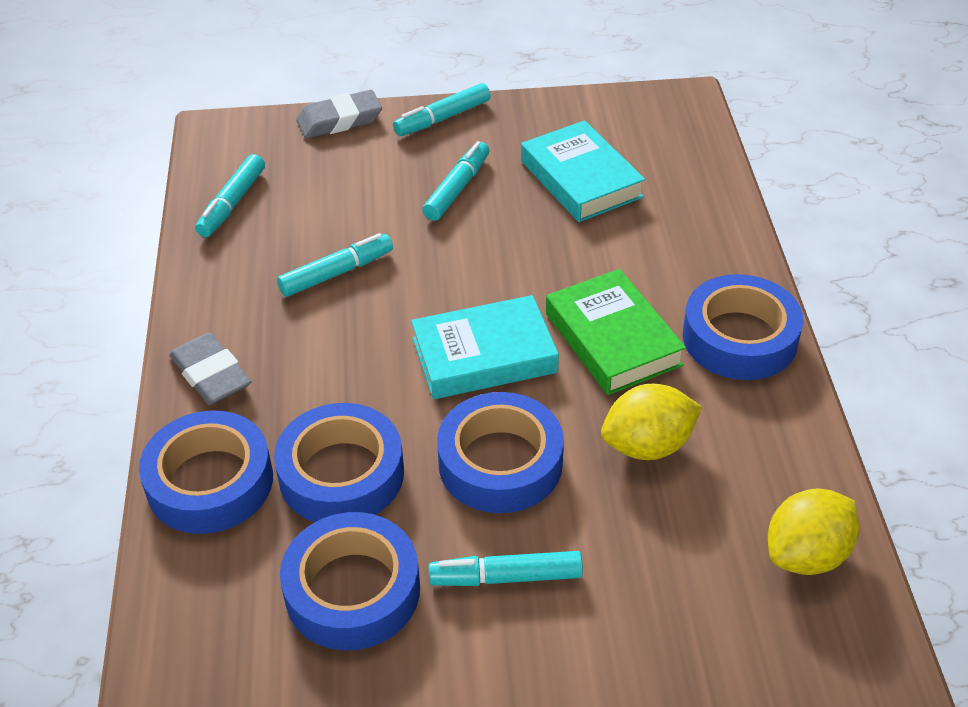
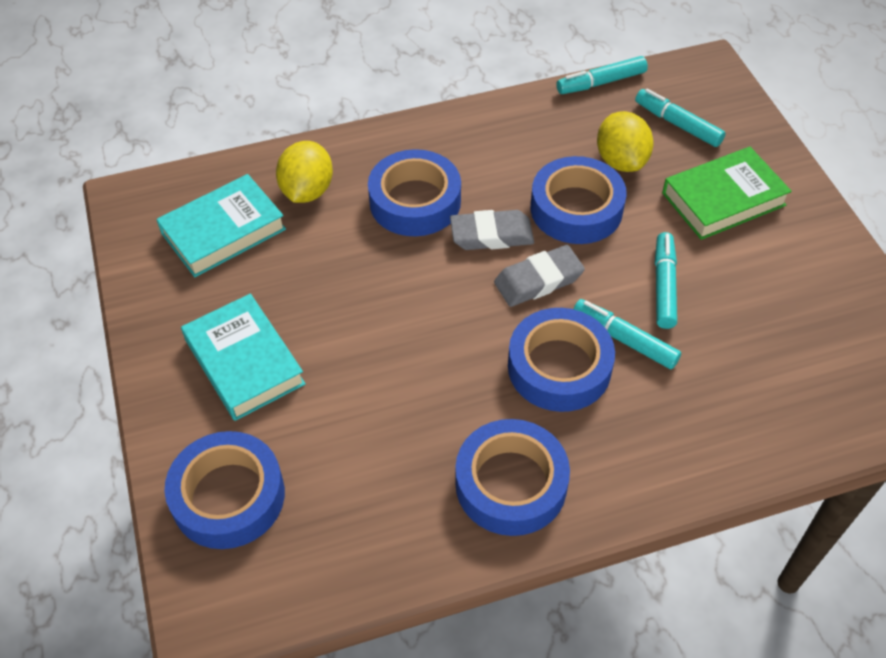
turquoise marker: 5 -> 4

